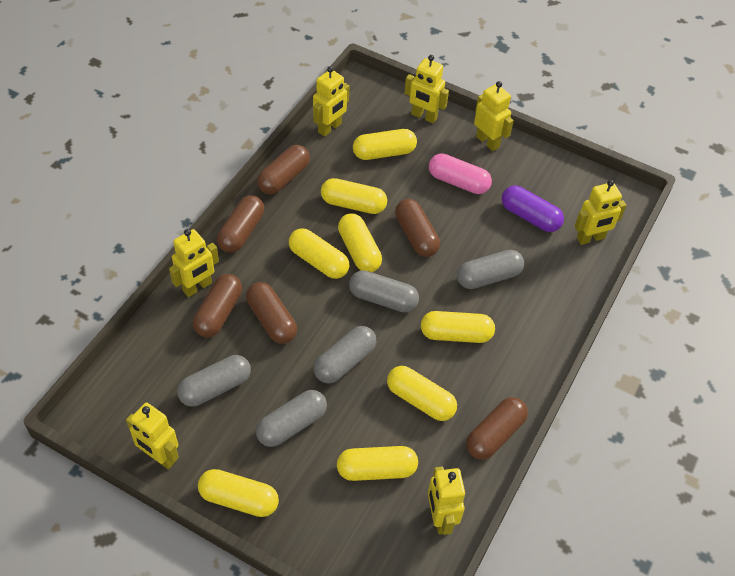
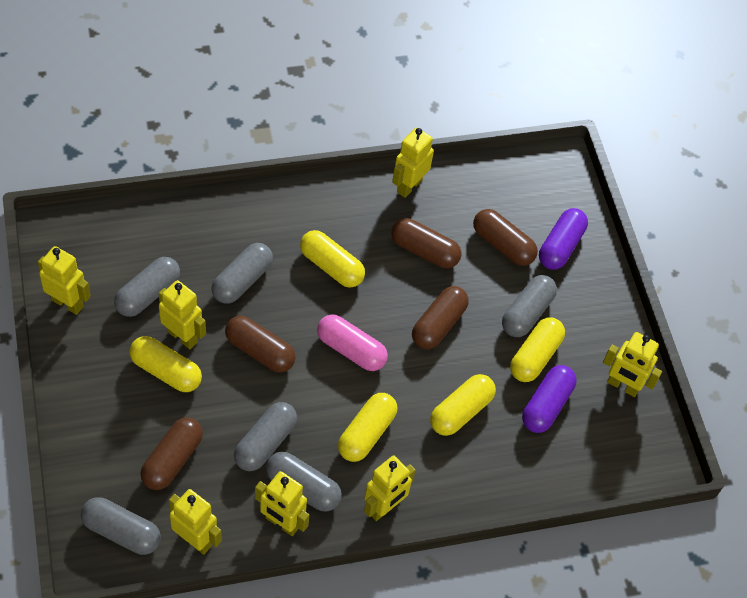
brown capsule: 6 -> 5
grey capsule: 5 -> 6
purple capsule: 1 -> 2
yellow capsule: 8 -> 5

